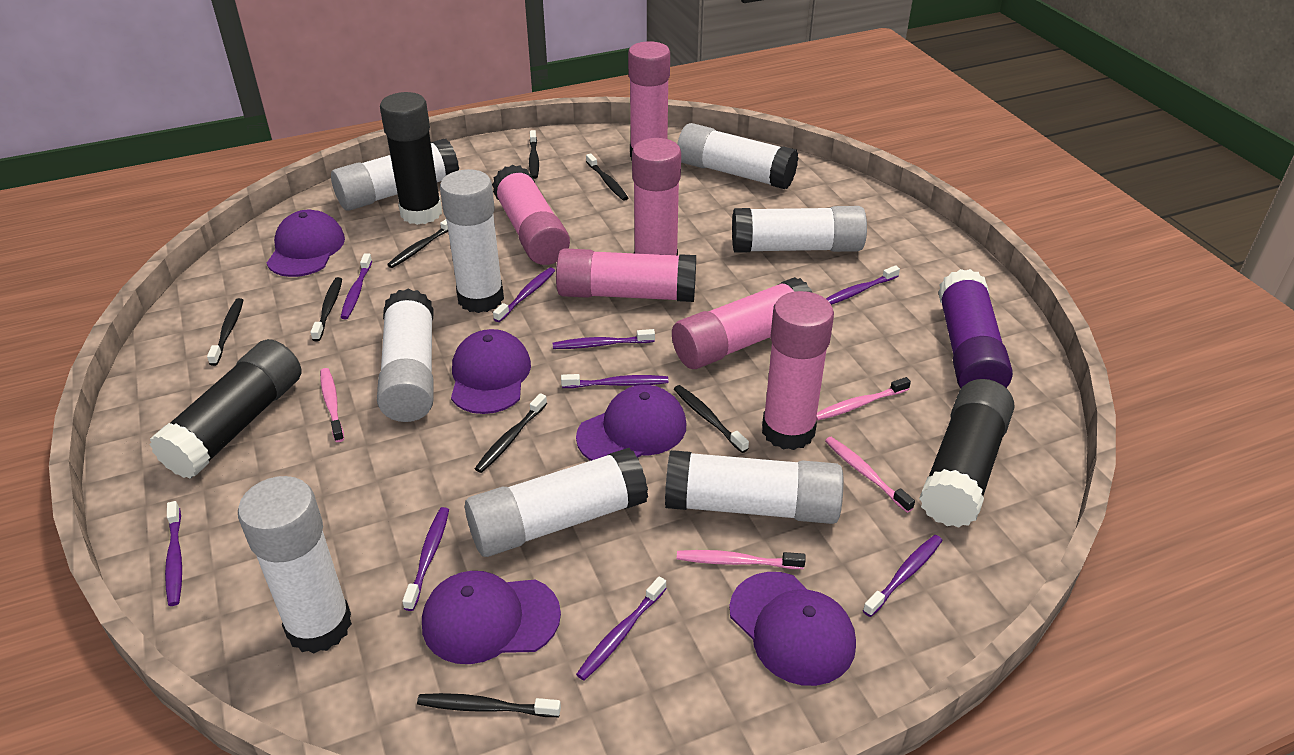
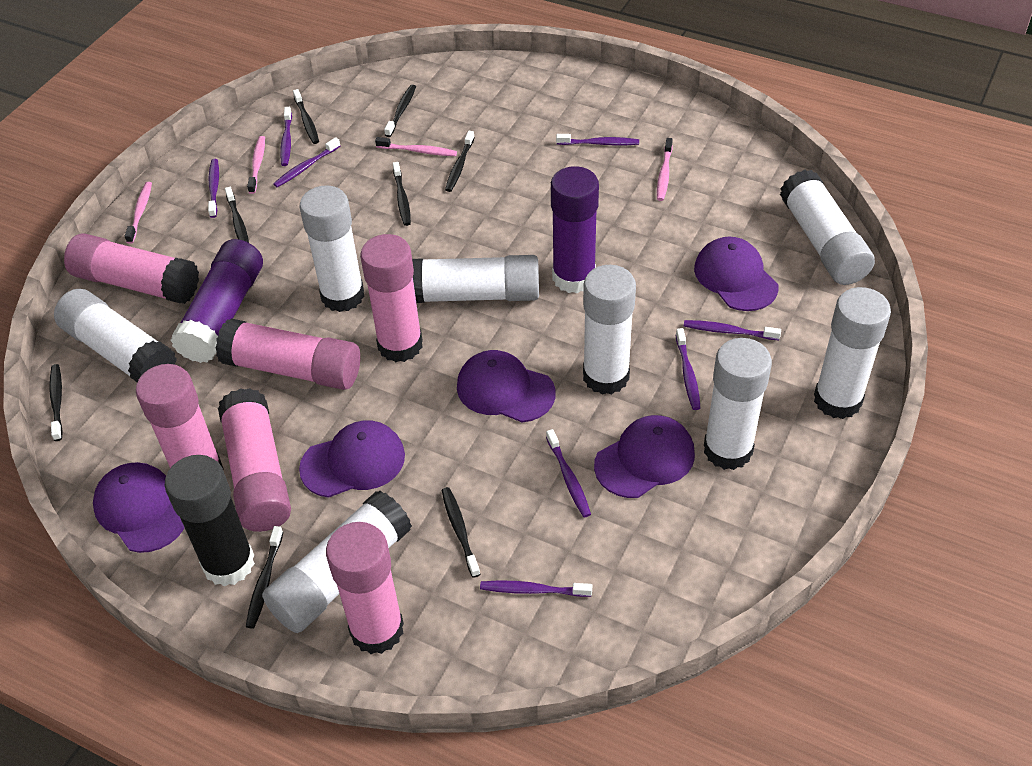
black glue stick: 3 -> 1
purple glue stick: 1 -> 2
purple toothbrush: 9 -> 8

